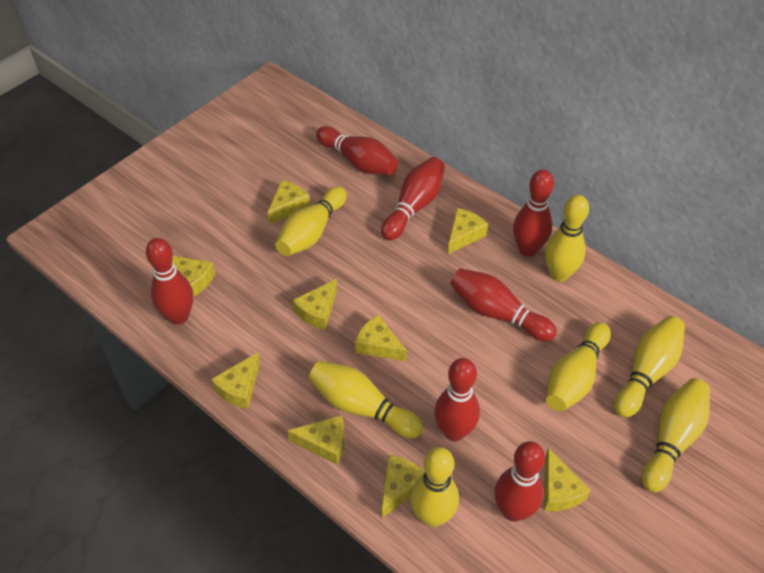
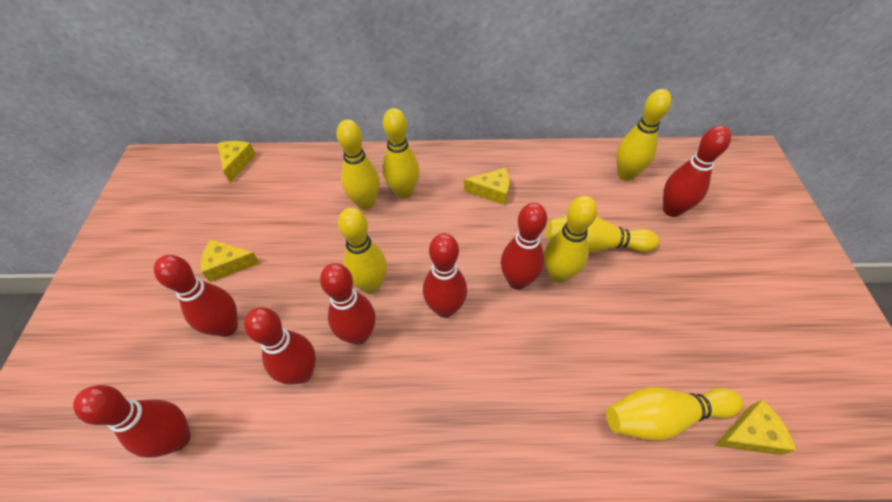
yellow cheese: 9 -> 4

